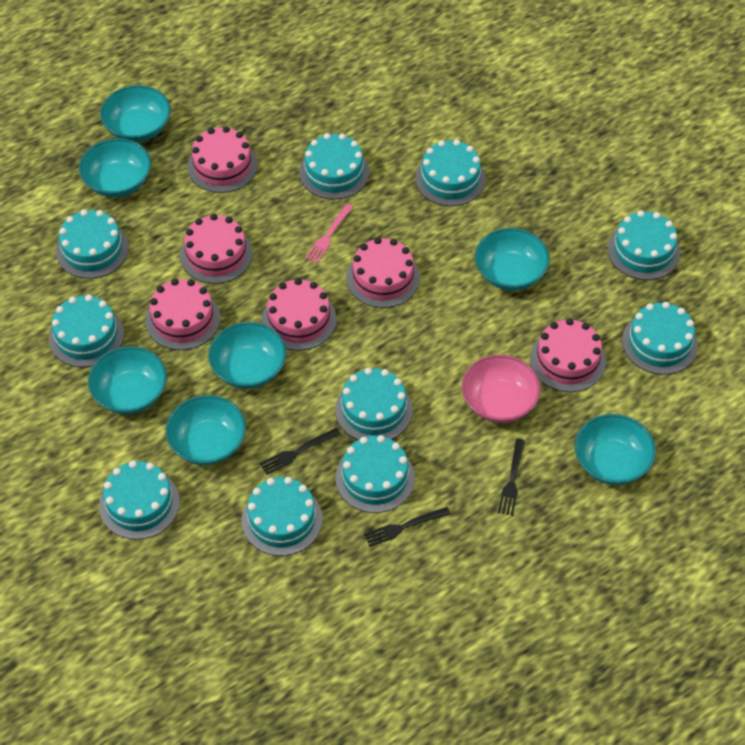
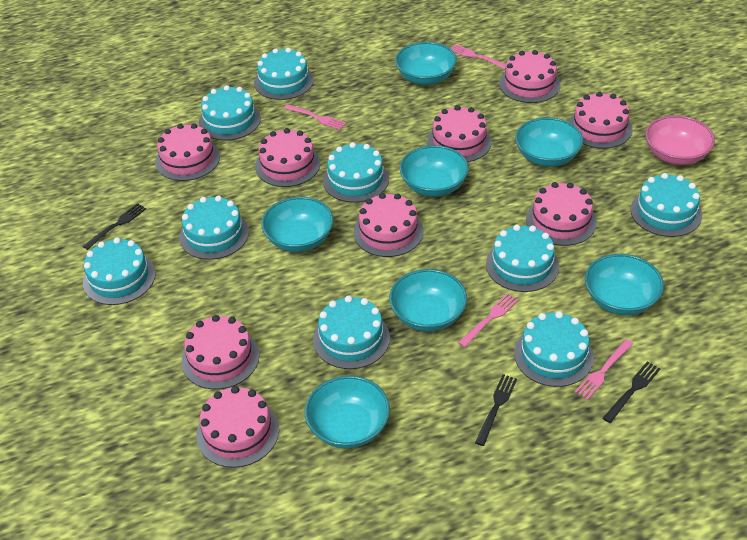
pink cake: 6 -> 9
pink fork: 1 -> 4
turquoise cake: 10 -> 9

